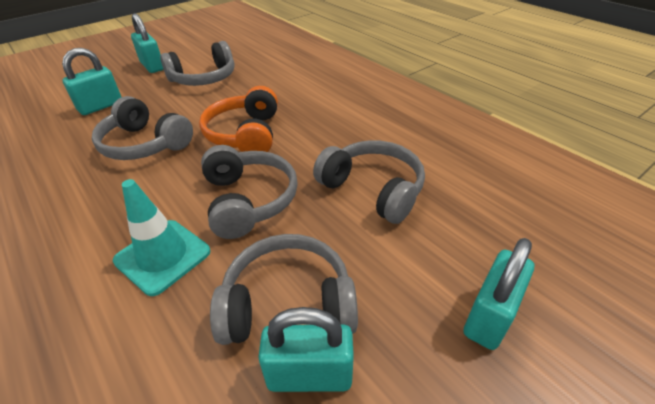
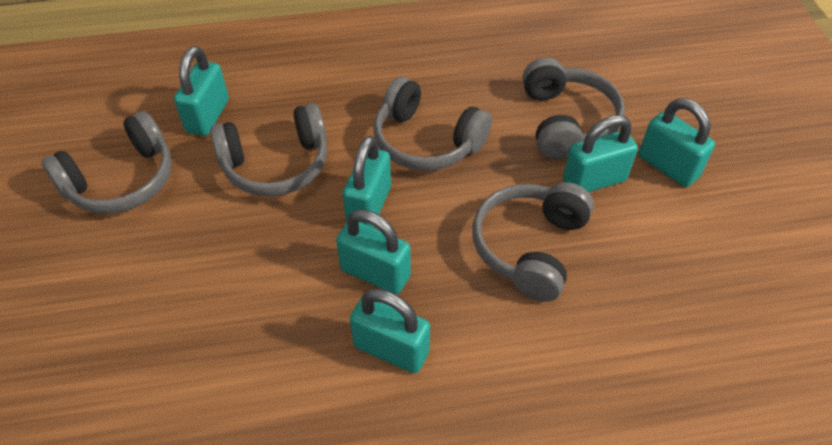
orange headphones: 1 -> 0
turquoise padlock: 4 -> 6
turquoise traffic cone: 1 -> 0

